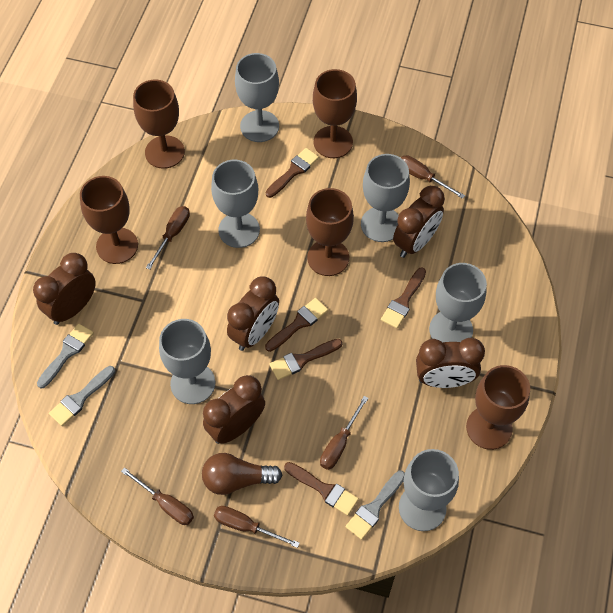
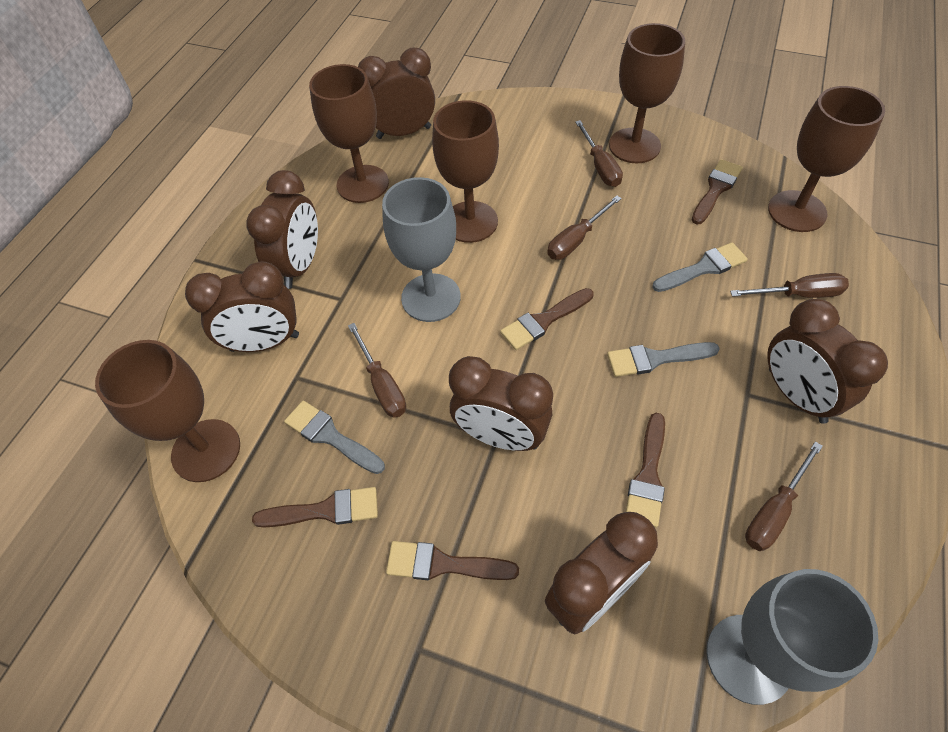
brown clock: 5 -> 6
brown light bulb: 1 -> 0
grey goblet: 6 -> 2

